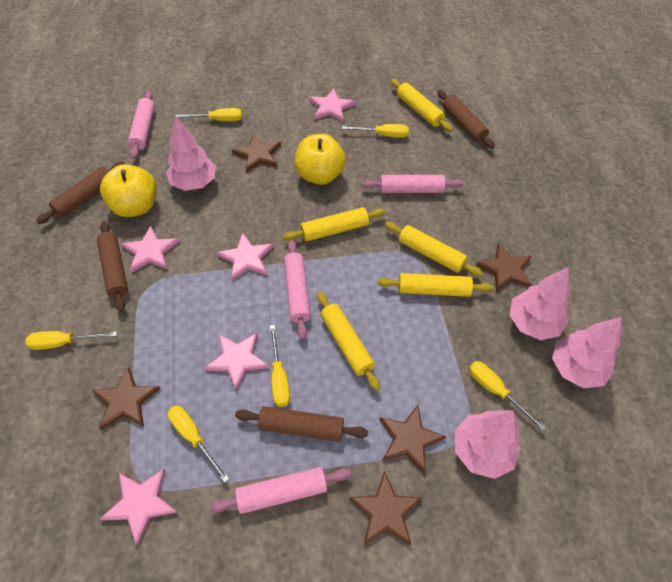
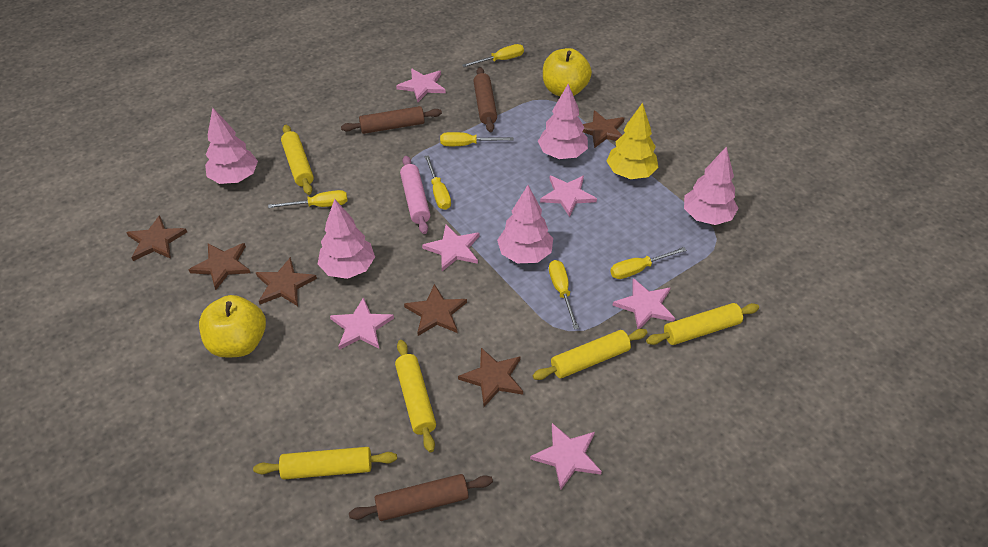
brown rolling pin: 4 -> 3
brown star: 5 -> 6
pink rolling pin: 4 -> 1
pink star: 5 -> 6
pink tree: 4 -> 5
yellow tree: 0 -> 1

